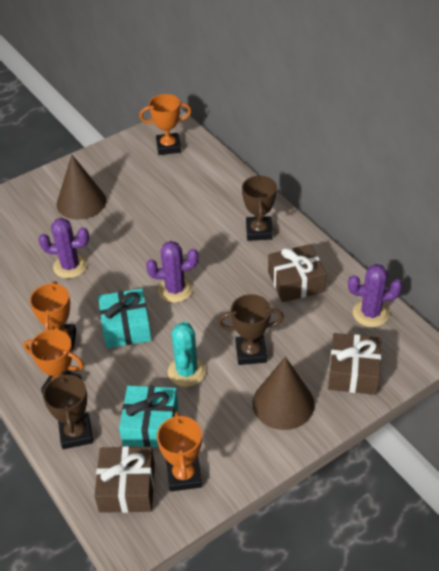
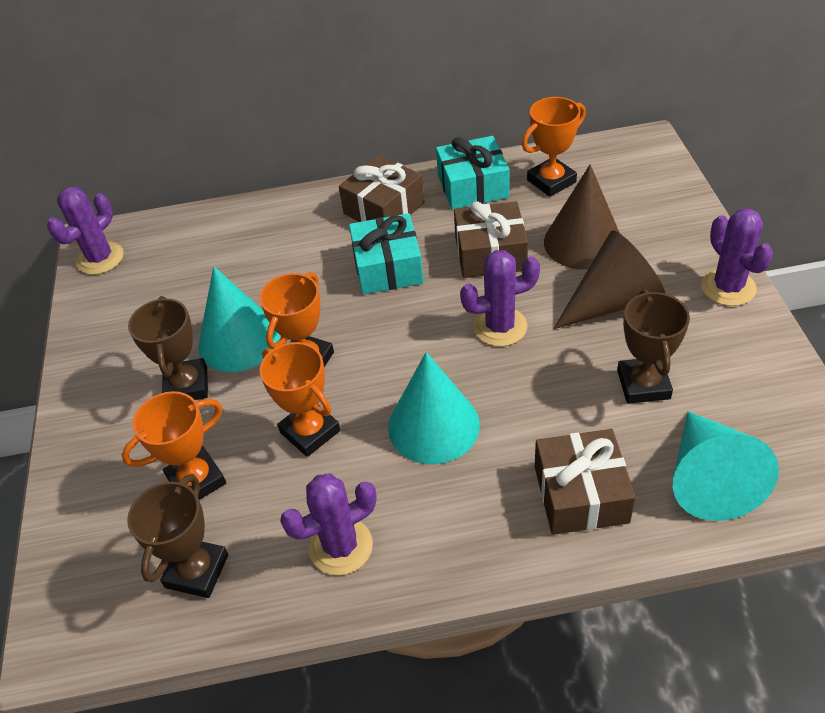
purple cactus: 3 -> 4
turquoise cactus: 1 -> 0
turquoise cone: 0 -> 3

